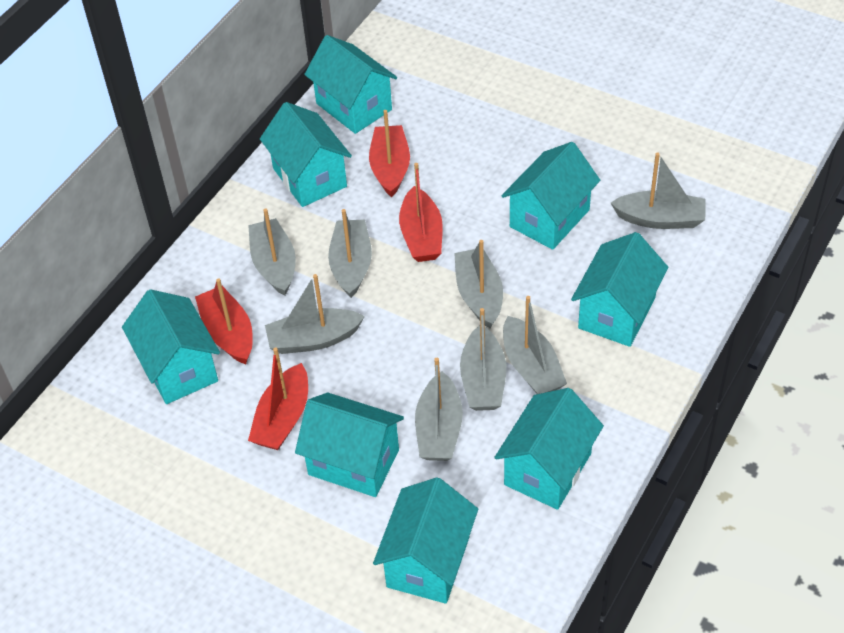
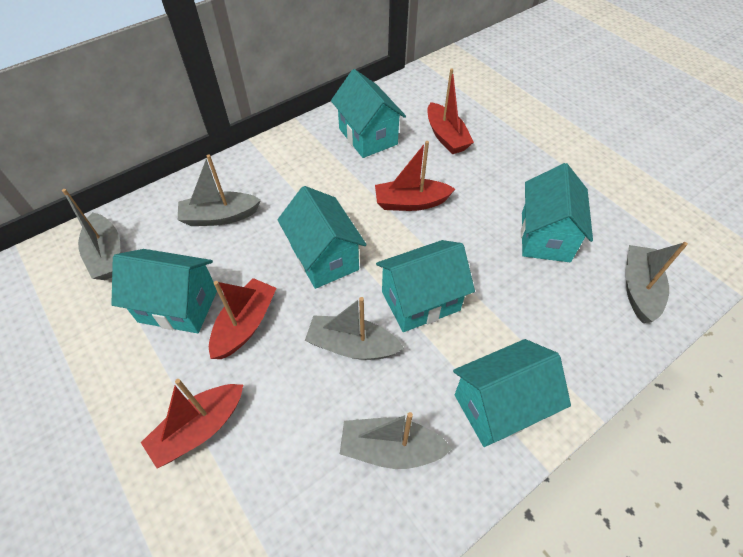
grey boat: 8 -> 5
turquoise house: 8 -> 6

